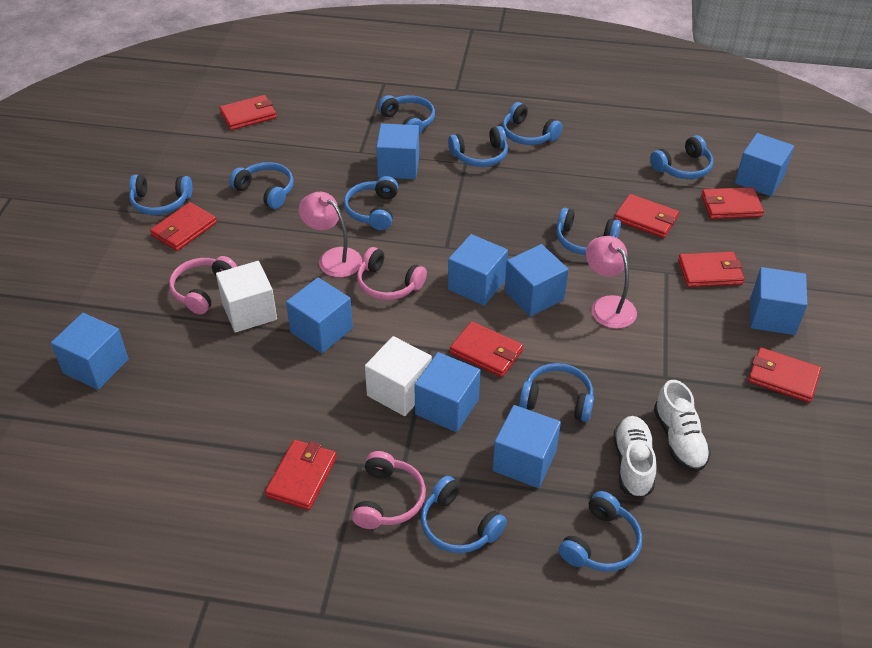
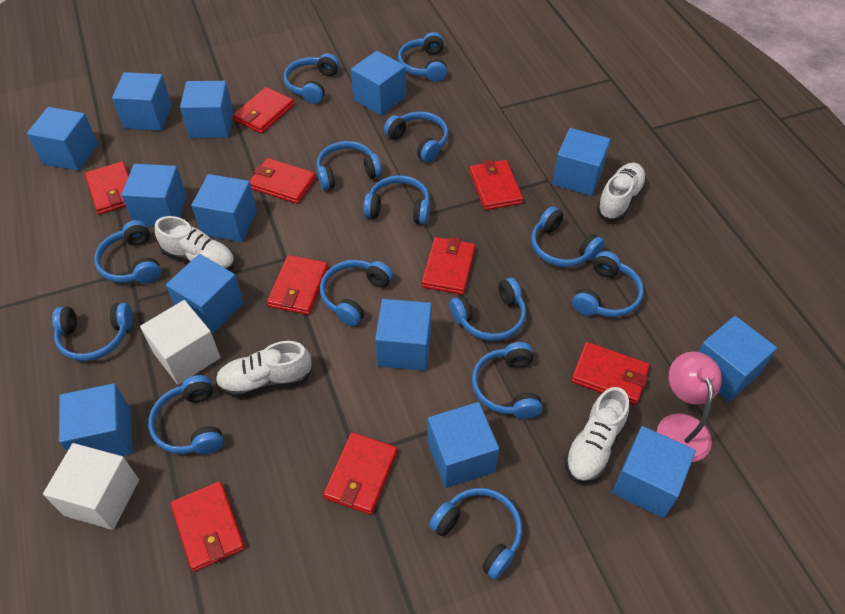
blue cube: 9 -> 13
blue headphones: 11 -> 14
pink headphones: 3 -> 0
pink lamp: 2 -> 1
red wallet: 8 -> 9
white shoe: 2 -> 4

